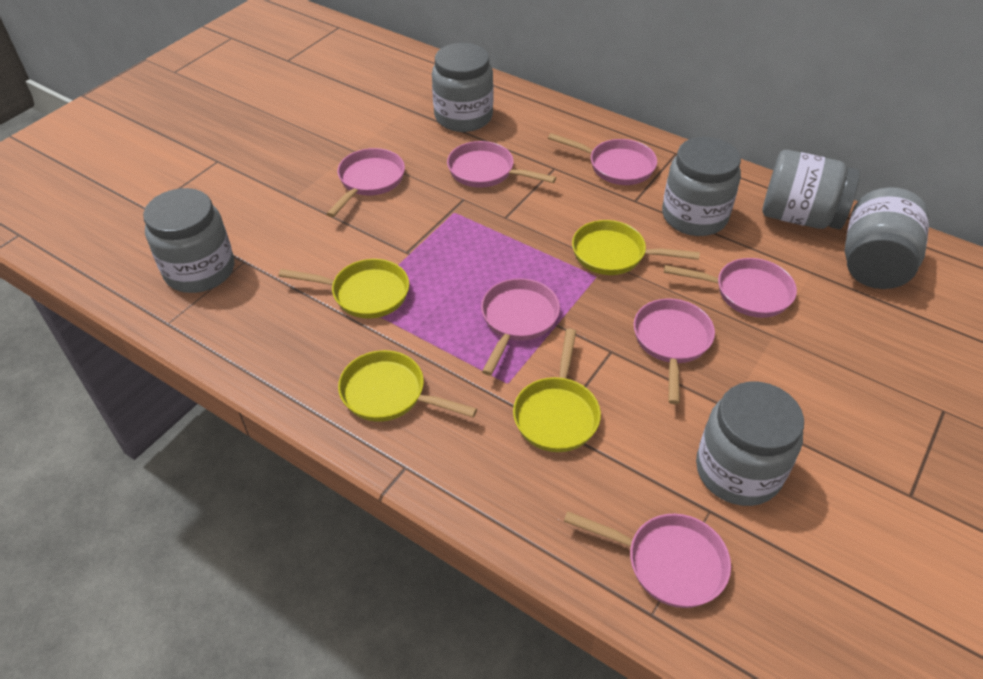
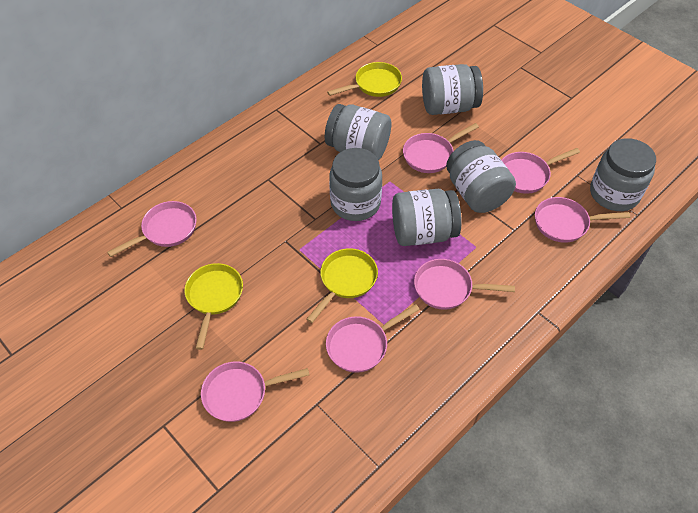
yellow pan: 4 -> 3

